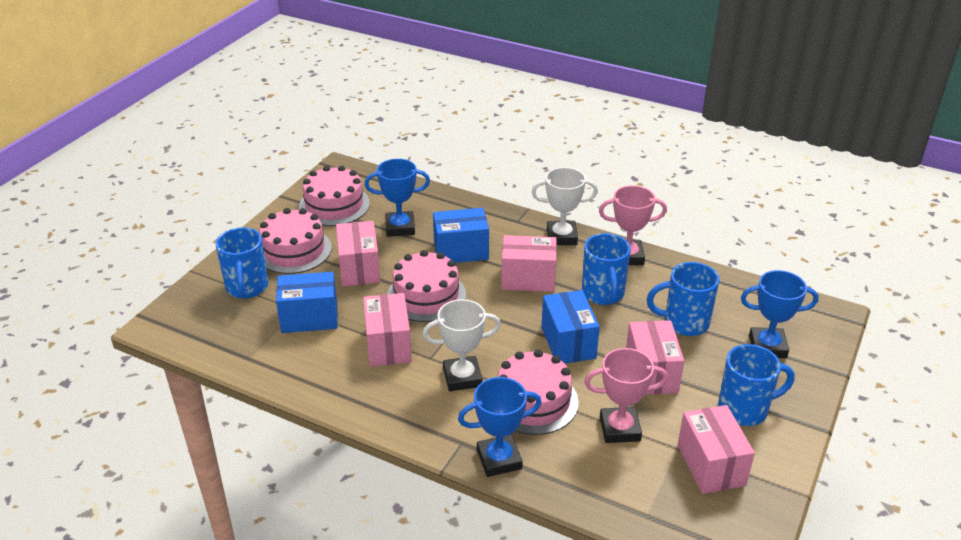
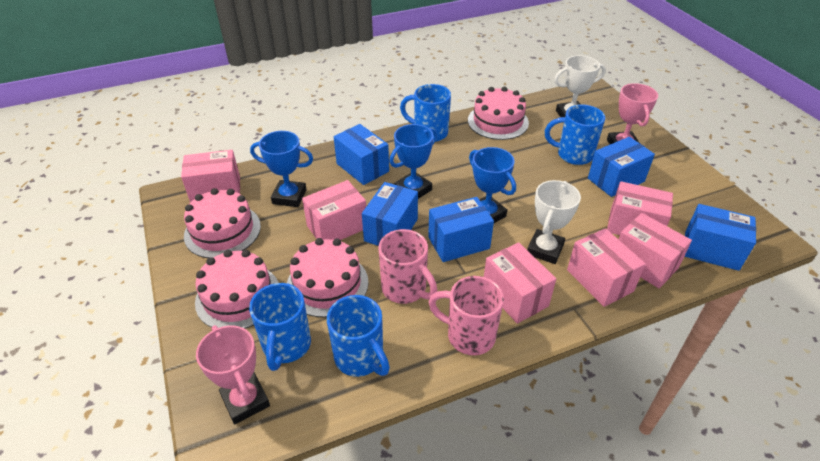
blue box: 3 -> 5
pink box: 5 -> 6
pink mug: 0 -> 2

